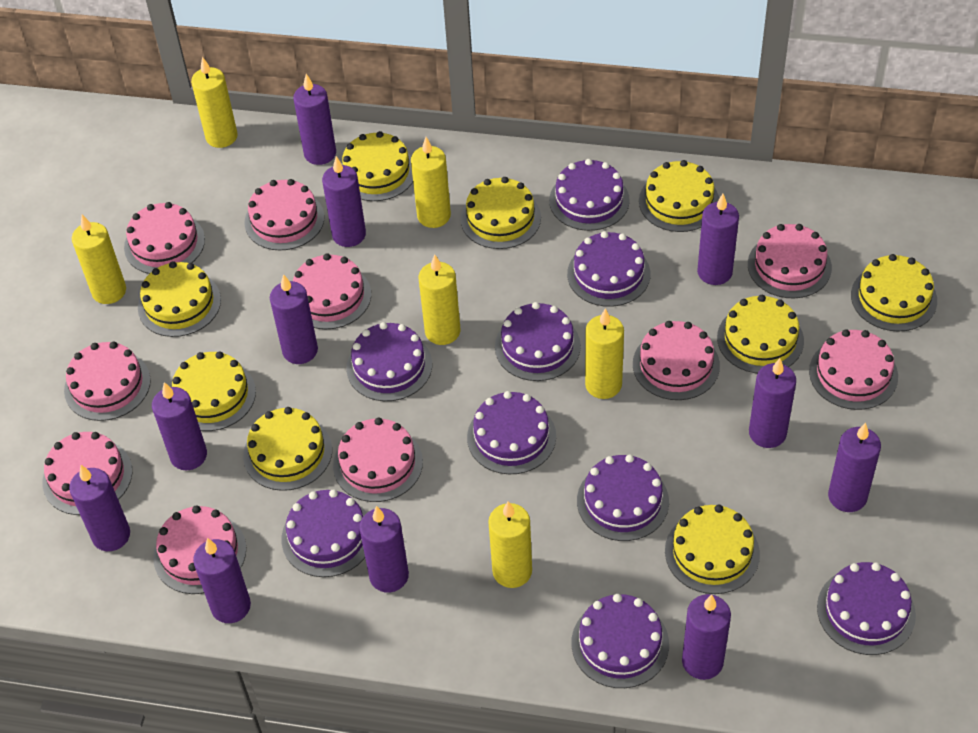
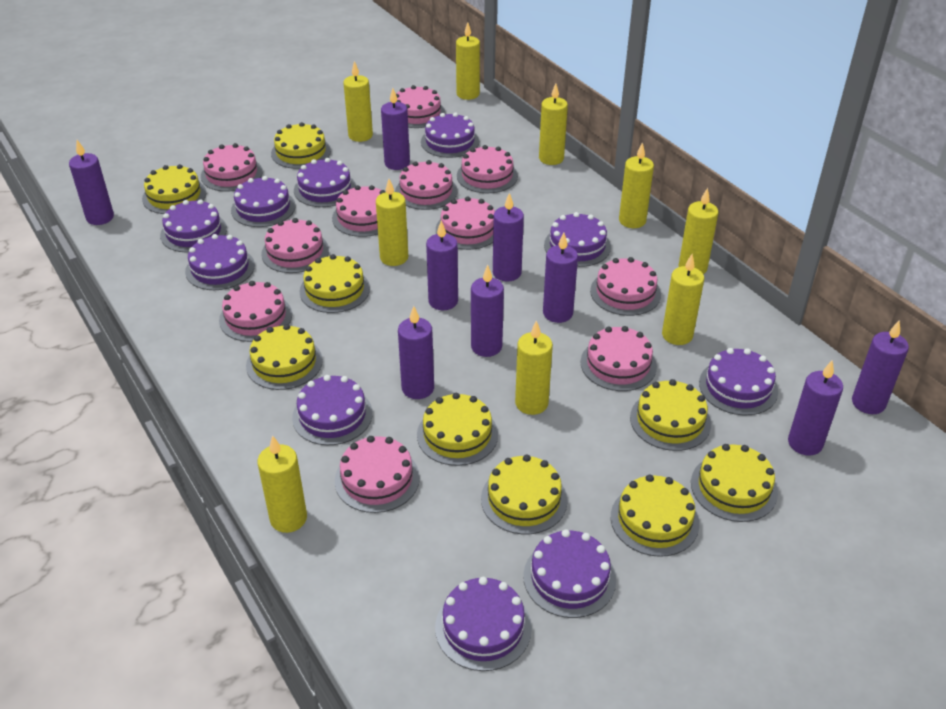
pink cake: 10 -> 11
purple cake: 9 -> 10
purple candle: 11 -> 9
yellow candle: 6 -> 9

